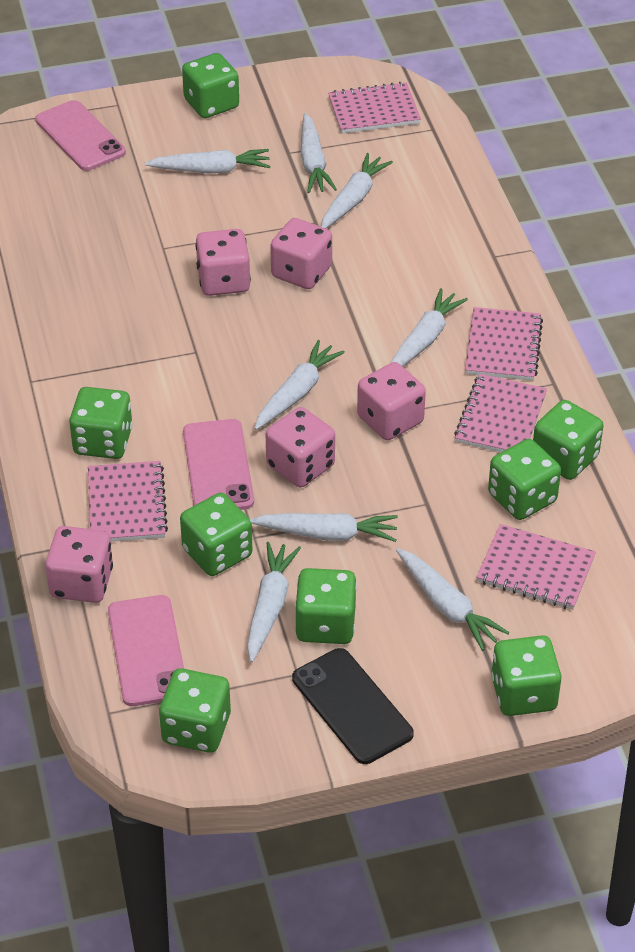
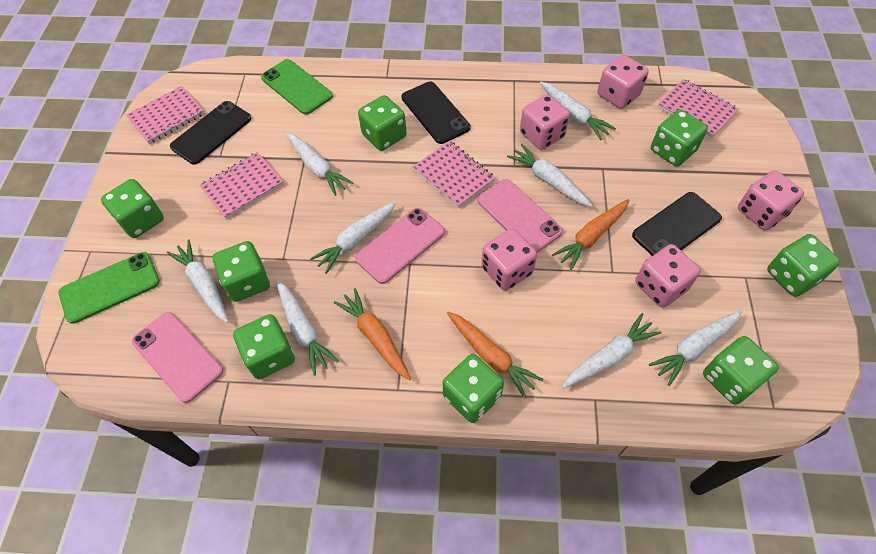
black phone: 1 -> 3
green phone: 0 -> 2
orange carrot: 0 -> 3
pink notebook: 5 -> 4

